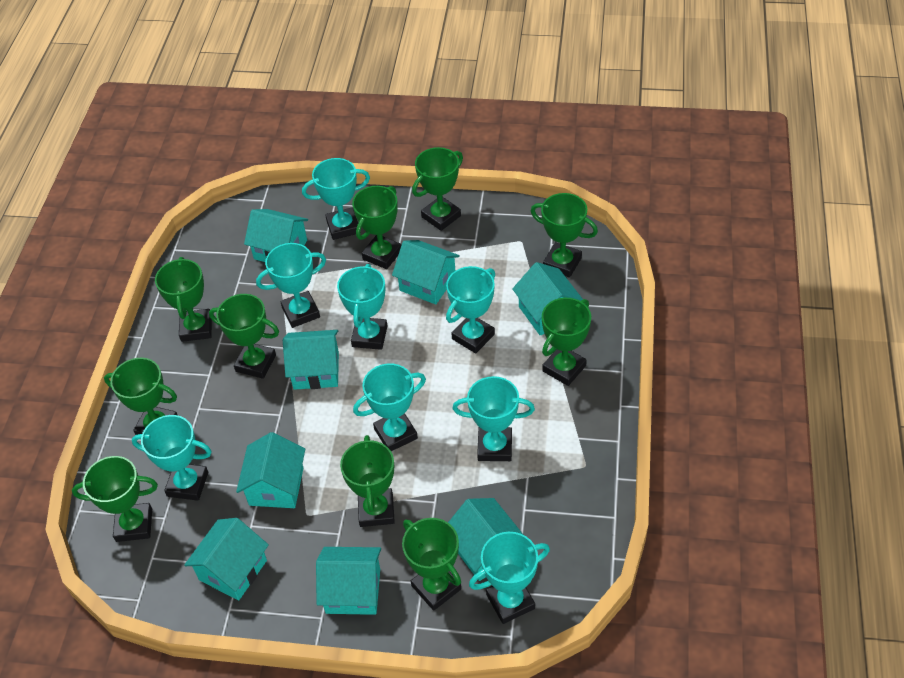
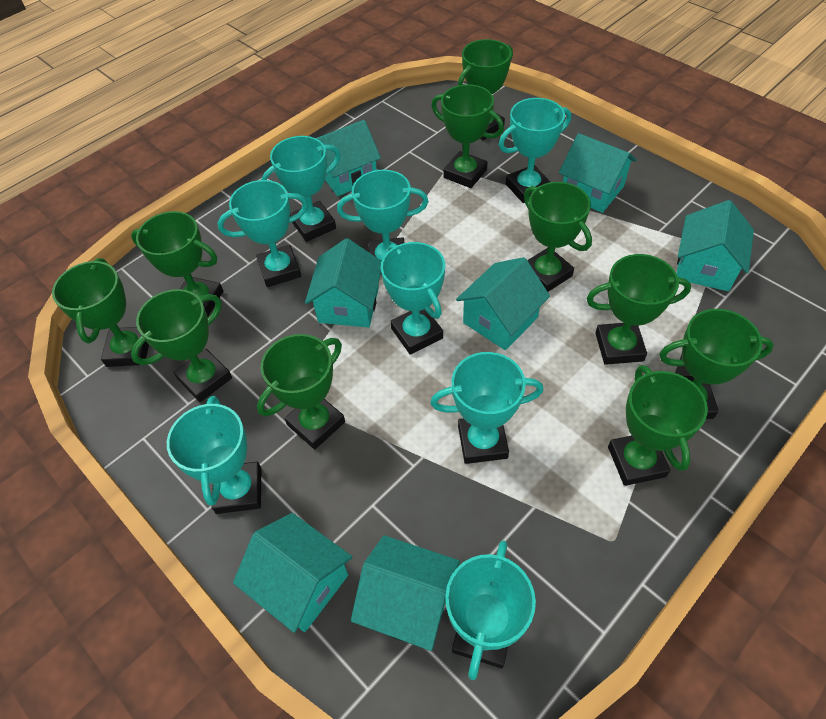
turquoise house: 8 -> 7

